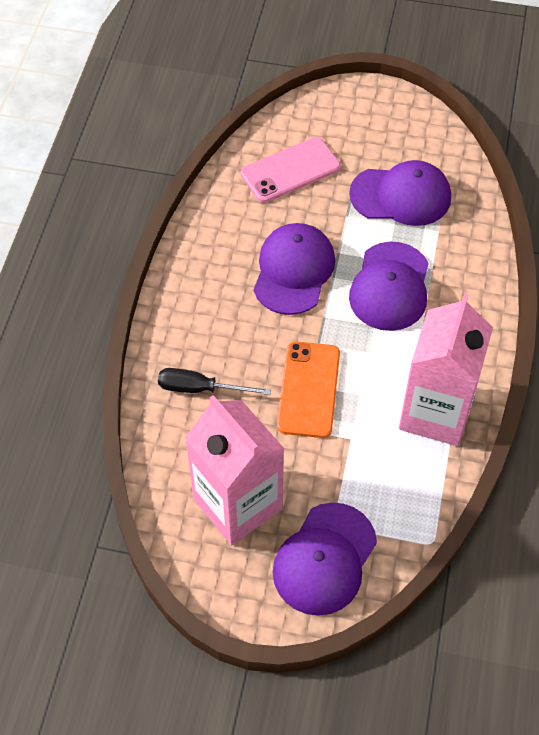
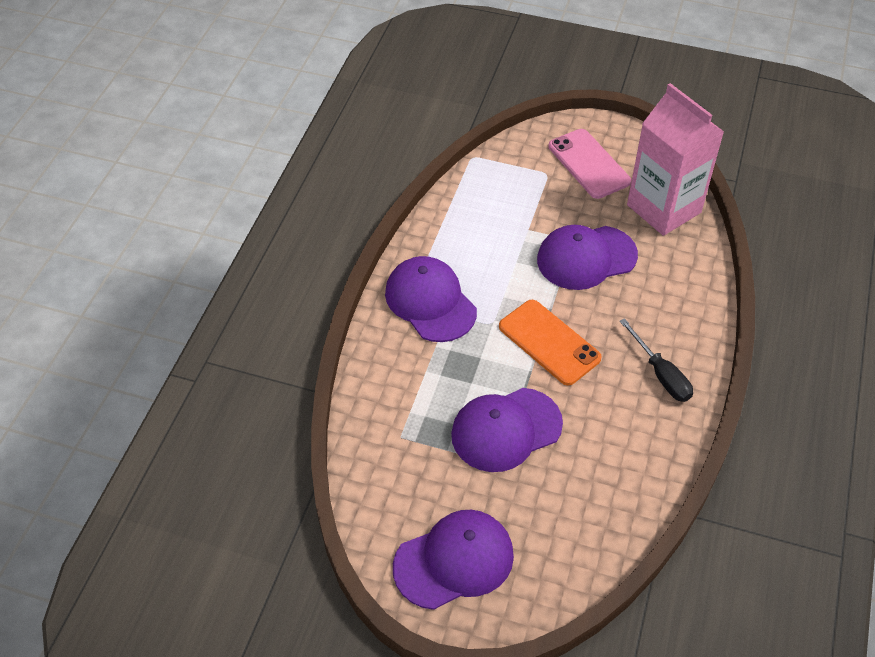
pink carton: 2 -> 1

